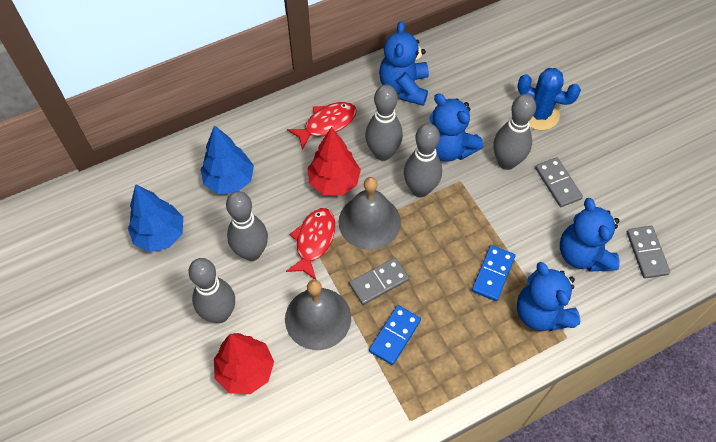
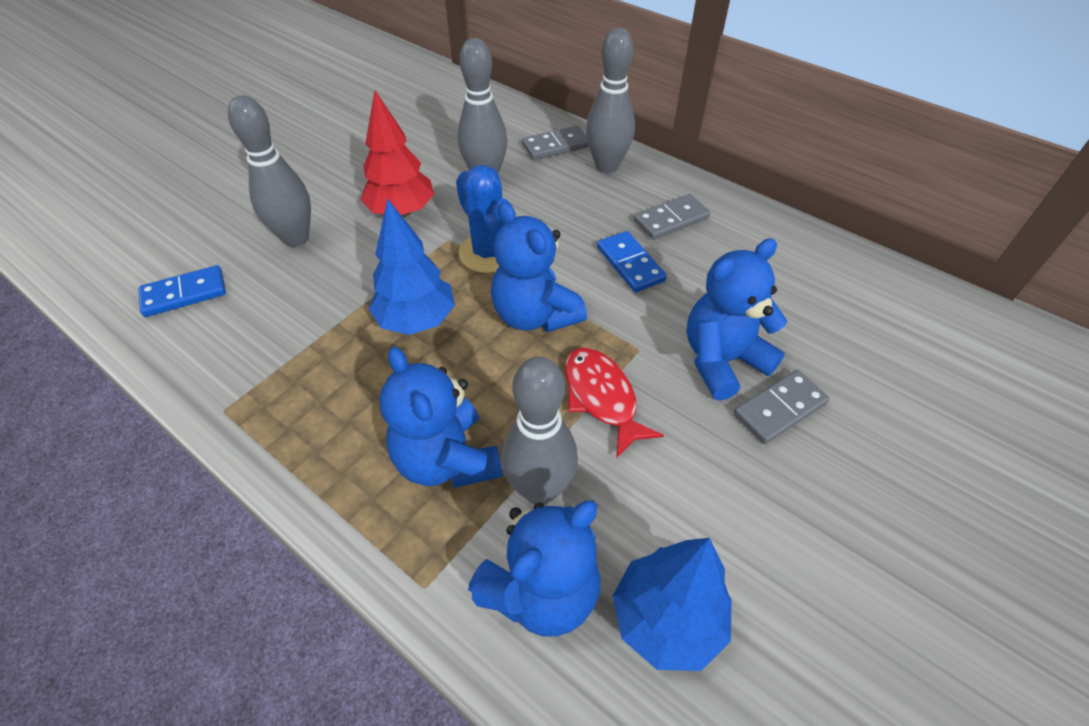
grey bell: 2 -> 0
grey bowling pin: 5 -> 4
red fish: 2 -> 1
red tree: 2 -> 1

